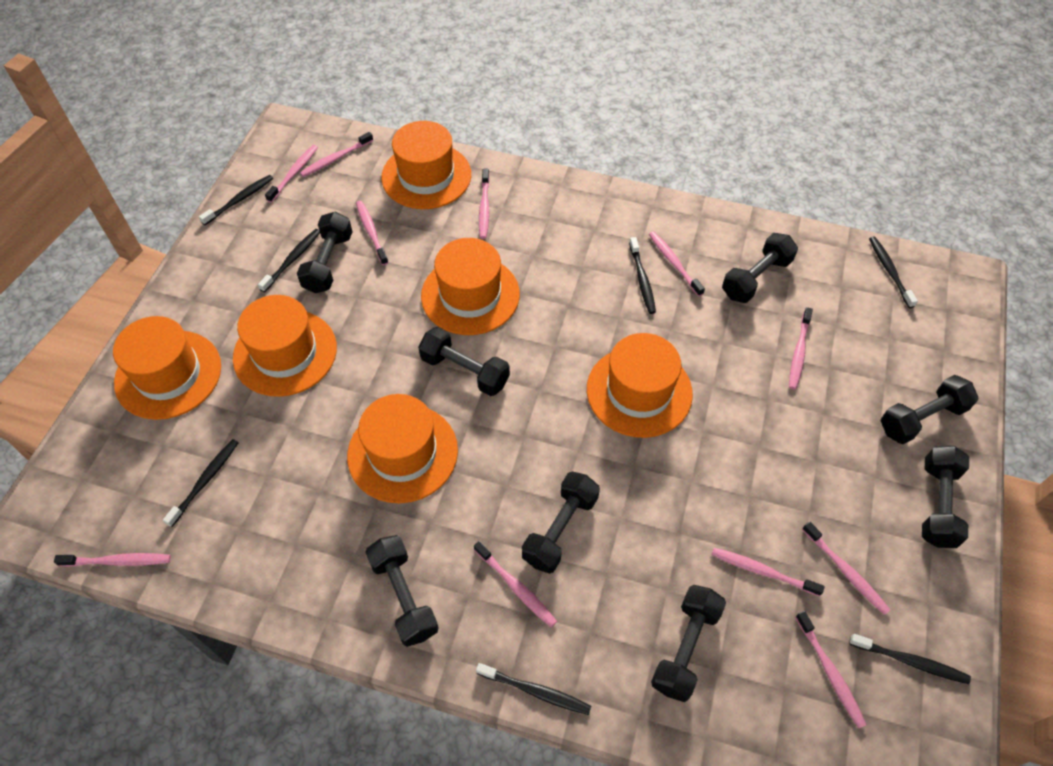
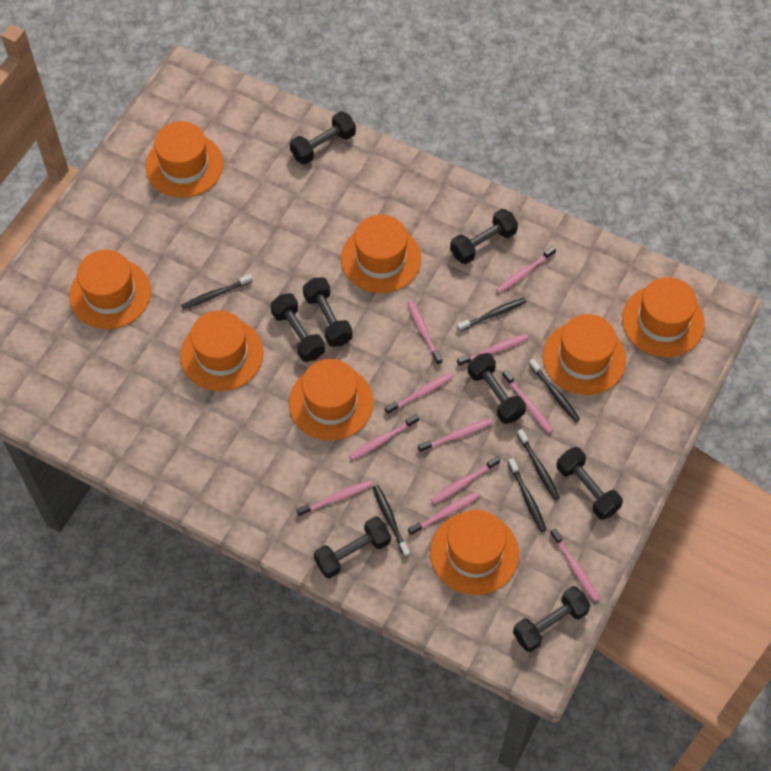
black toothbrush: 7 -> 6
orange hat: 6 -> 8

